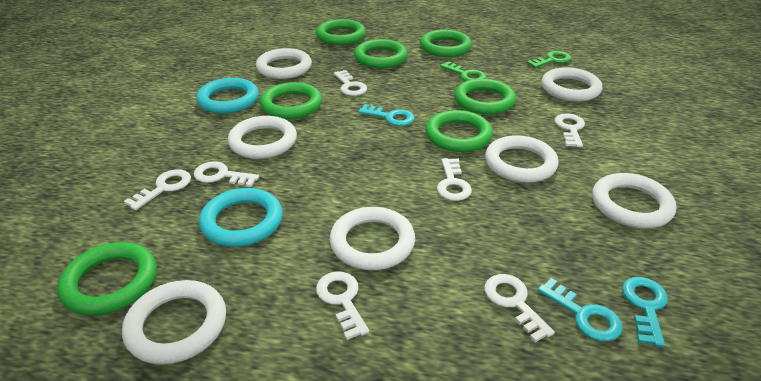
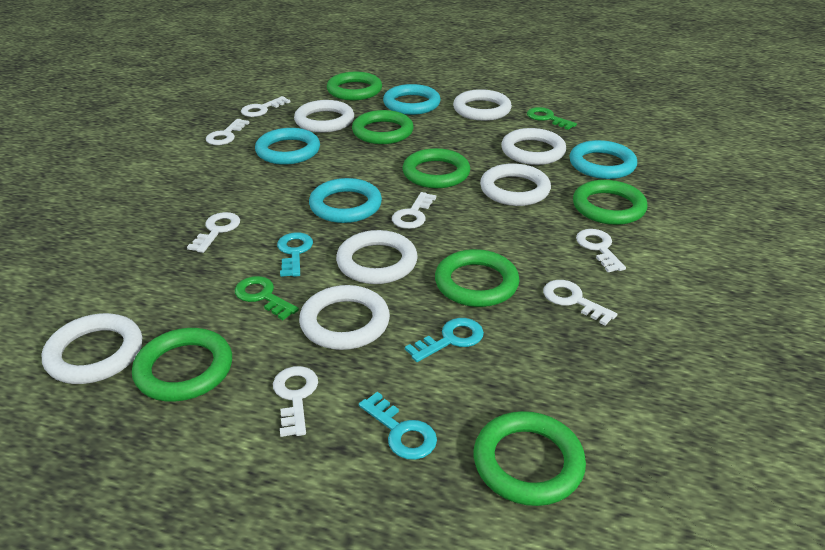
turquoise ring: 2 -> 4

